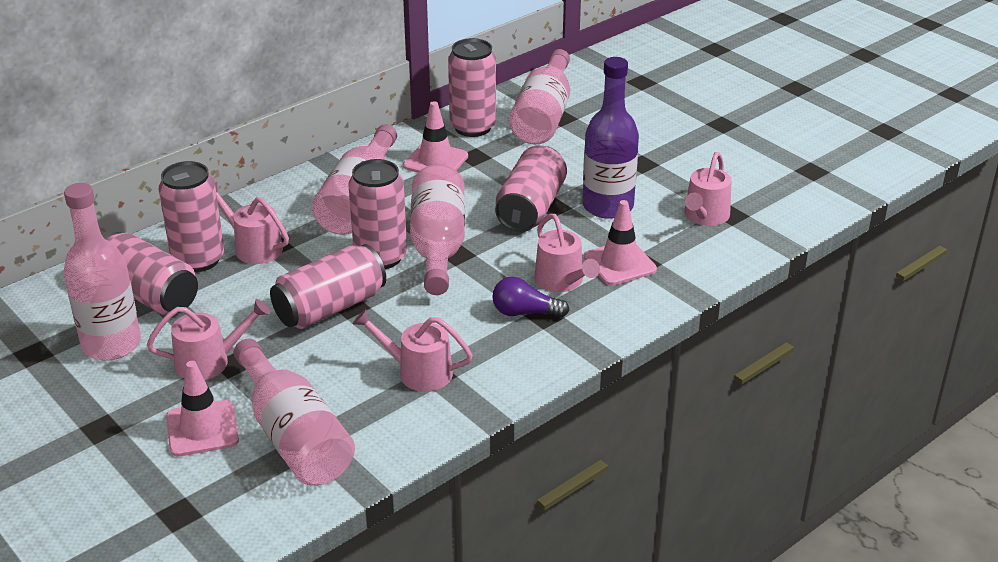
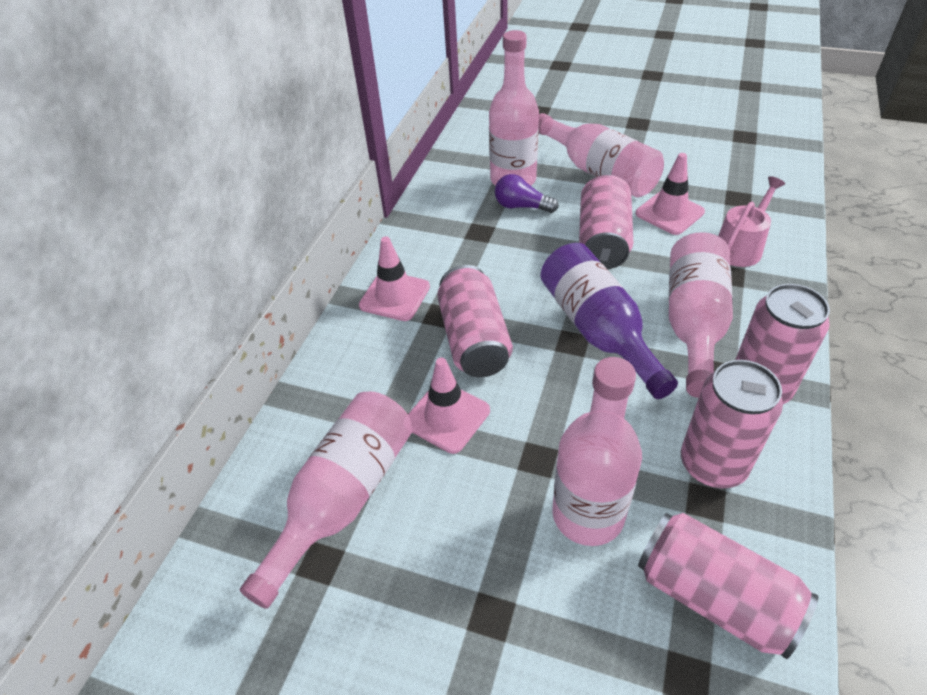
pink can: 6 -> 5
pink watering can: 5 -> 1

